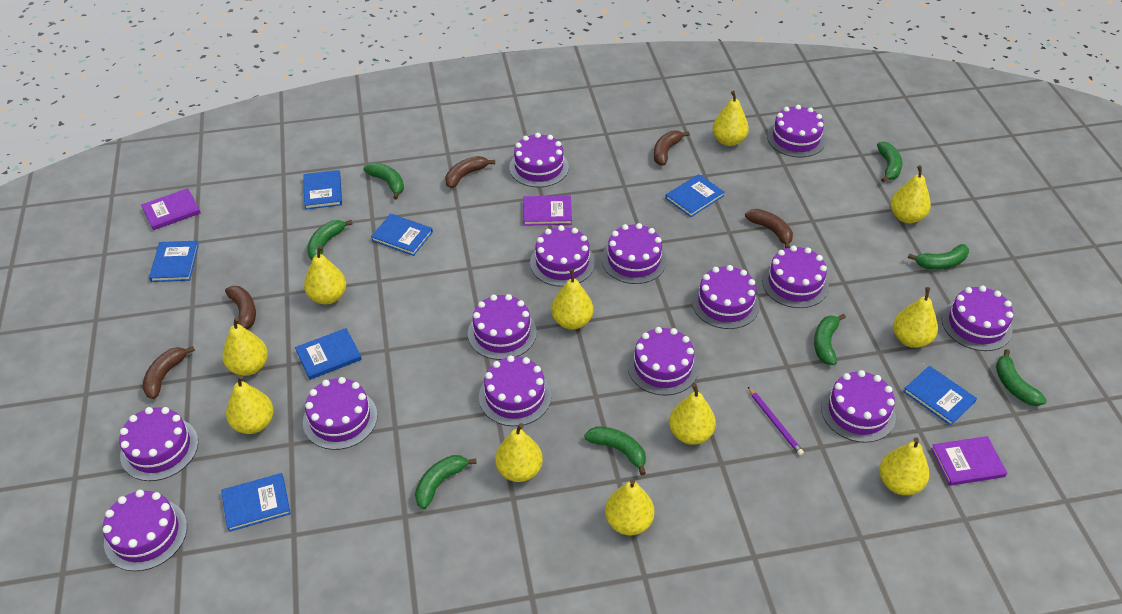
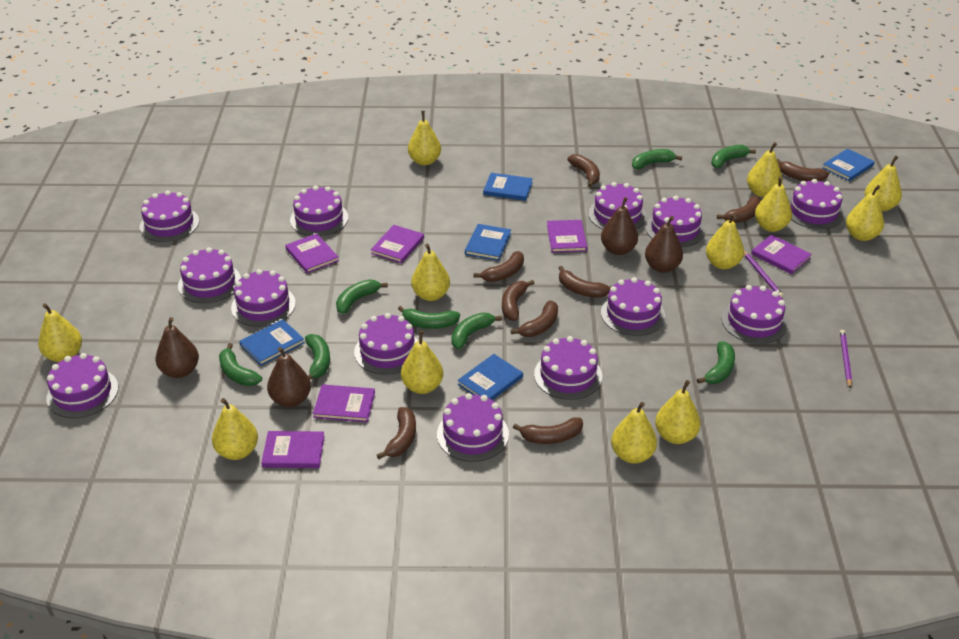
blue book: 7 -> 5
brown banana: 5 -> 9
brown pear: 0 -> 4
purple book: 3 -> 6
purple cake: 14 -> 13
purple pencil: 1 -> 2
yellow pear: 11 -> 12

